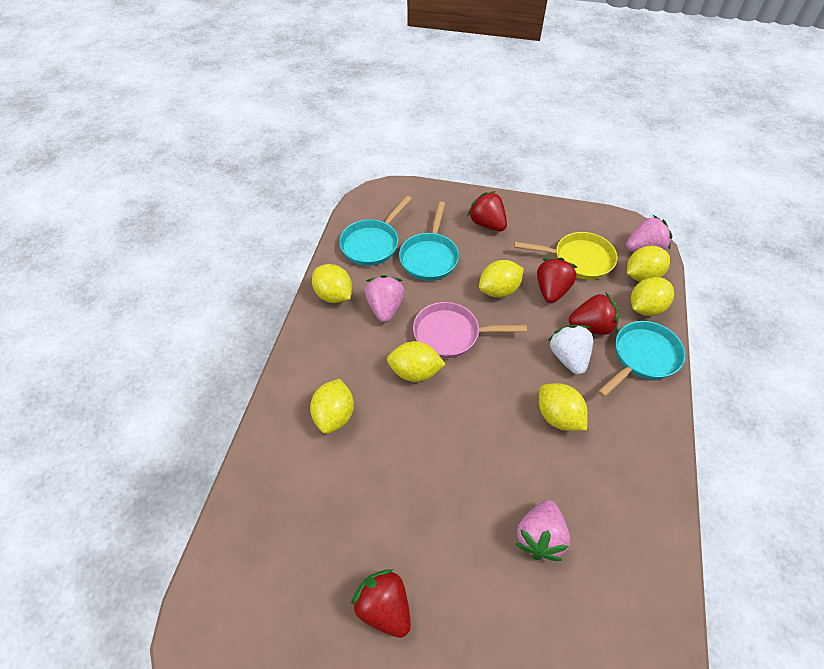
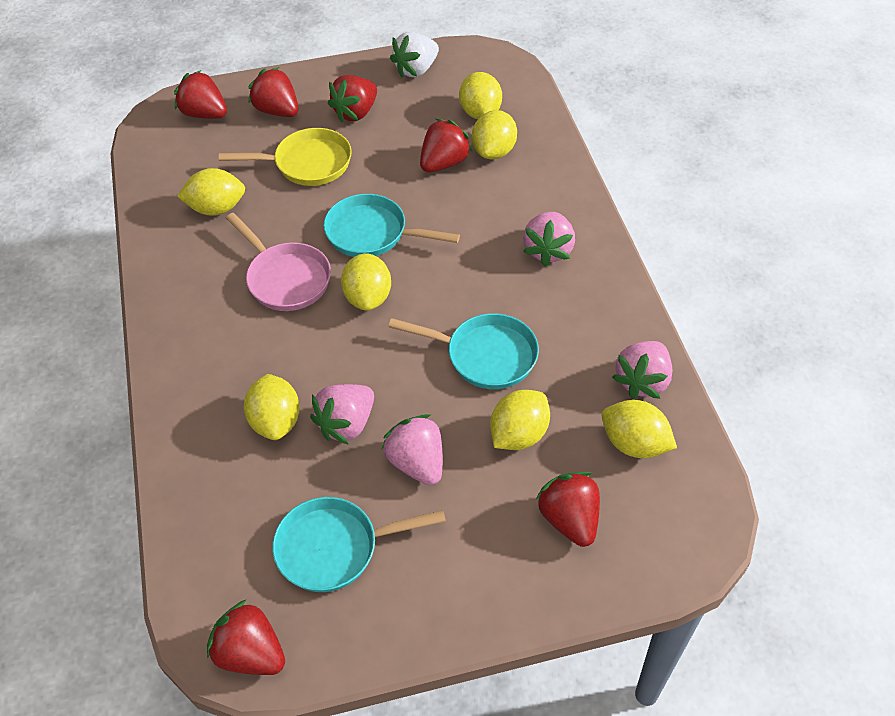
pink strawberry: 3 -> 4
red strawberry: 4 -> 6

